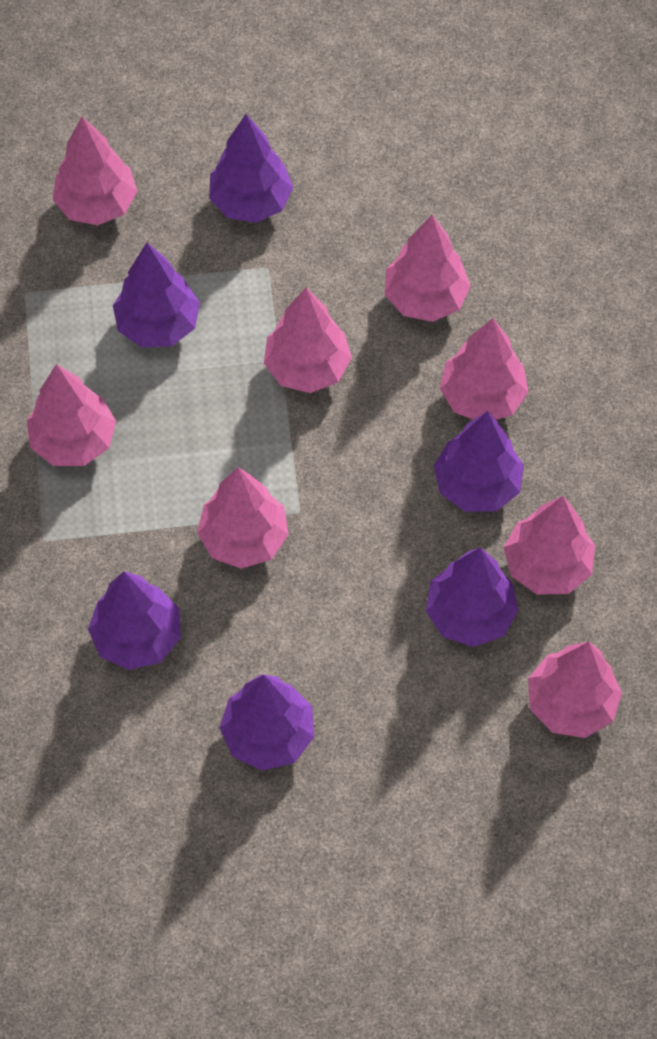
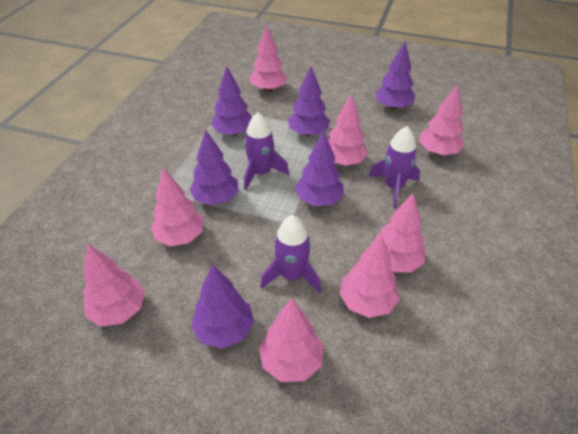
purple rocket: 0 -> 3

